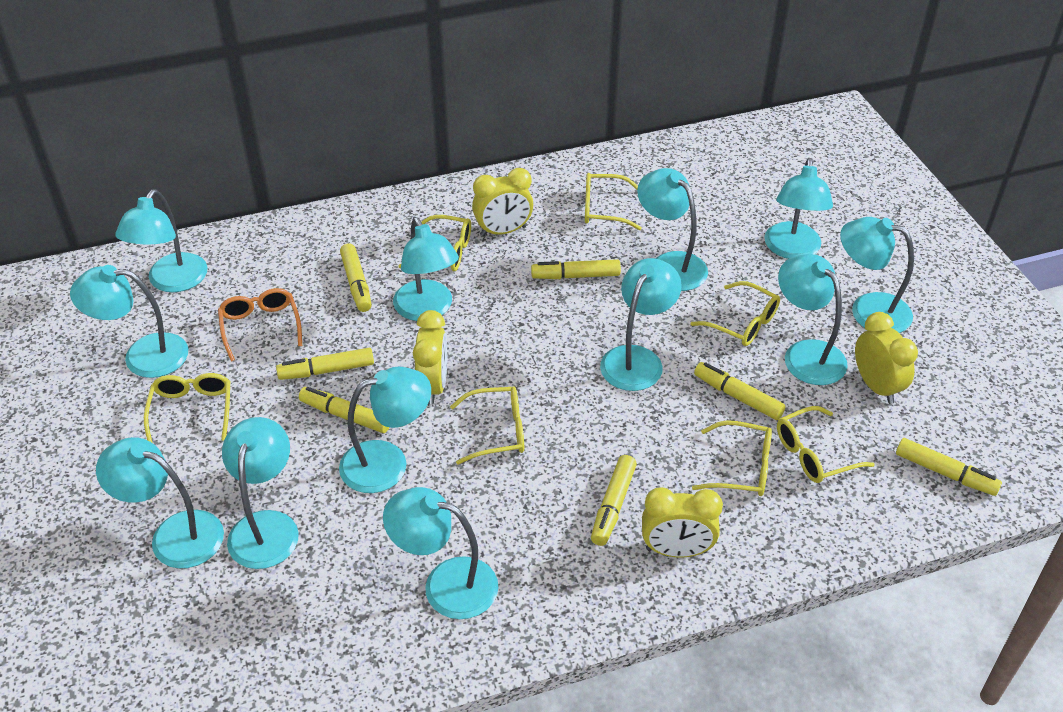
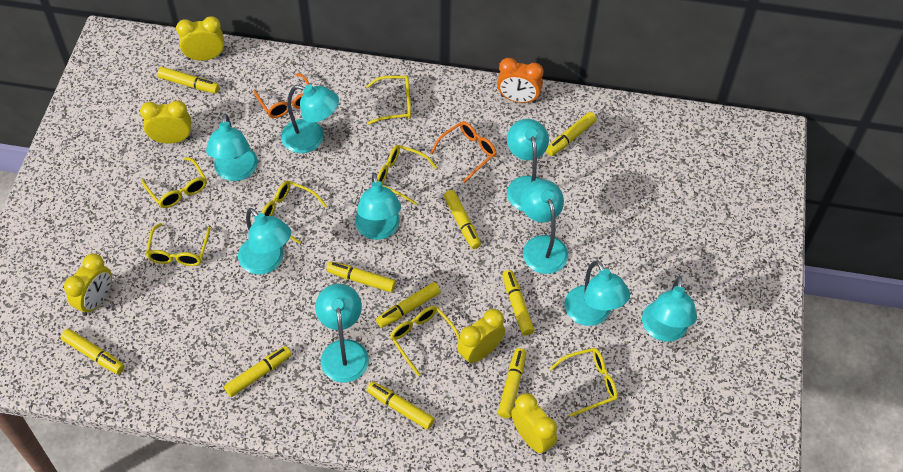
orange clock: 0 -> 1
orange glasses: 1 -> 2
turquoise lamp: 12 -> 9
yellow clock: 4 -> 5
yellow marker: 7 -> 10

